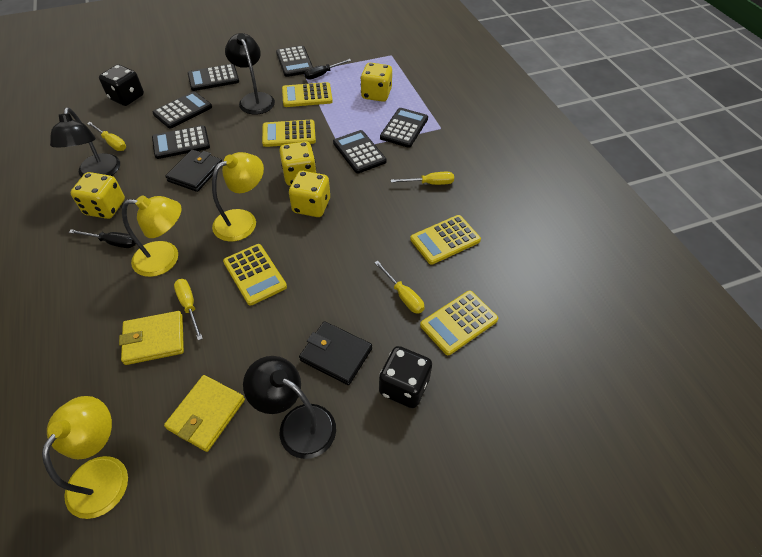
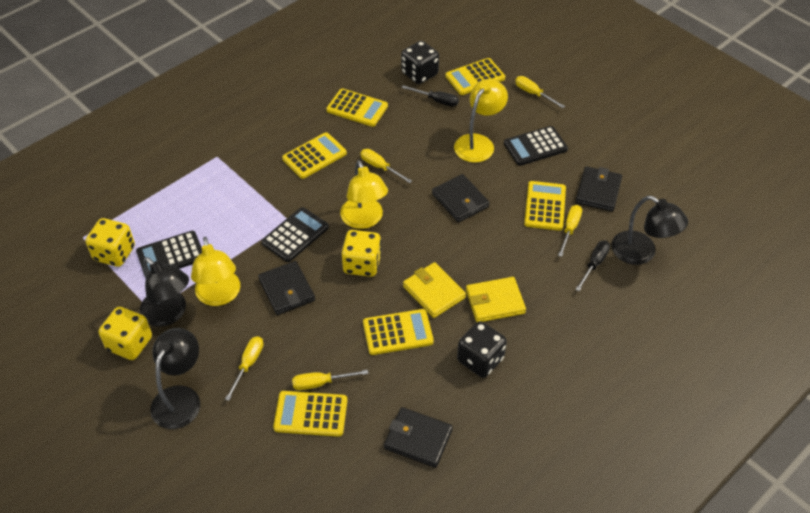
black calculator: 6 -> 3
black wallet: 2 -> 4
yellow calculator: 5 -> 6
yellow dice: 4 -> 3
yellow screwdriver: 4 -> 5

